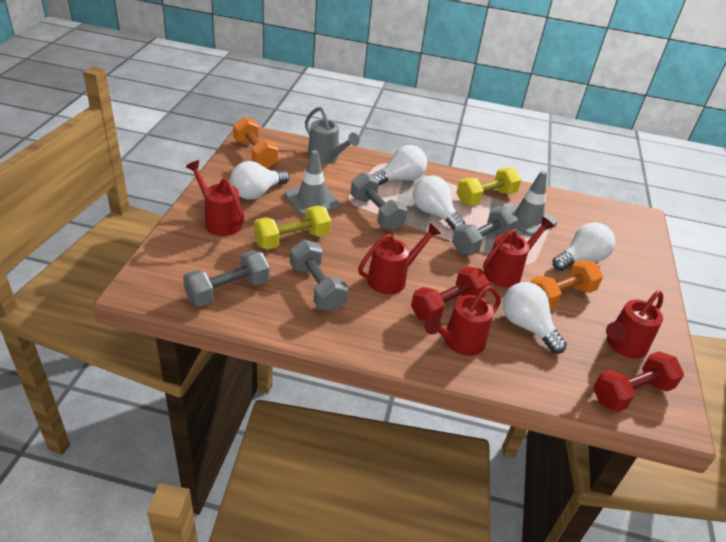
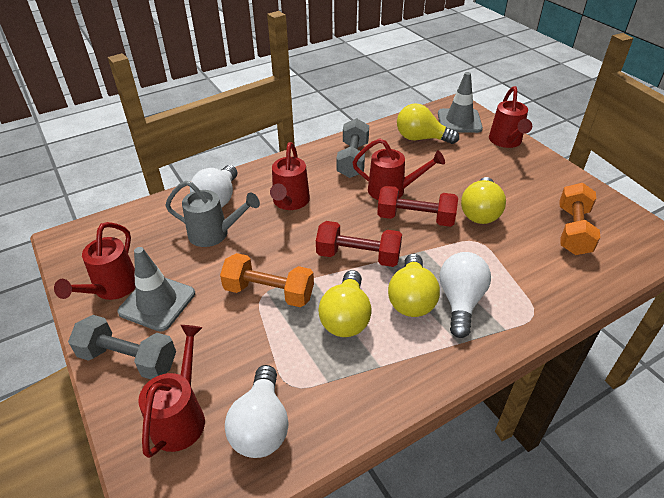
grey dumbbell: 4 -> 2
white light bulb: 5 -> 3
yellow dumbbell: 2 -> 0
yellow light bulb: 0 -> 4

